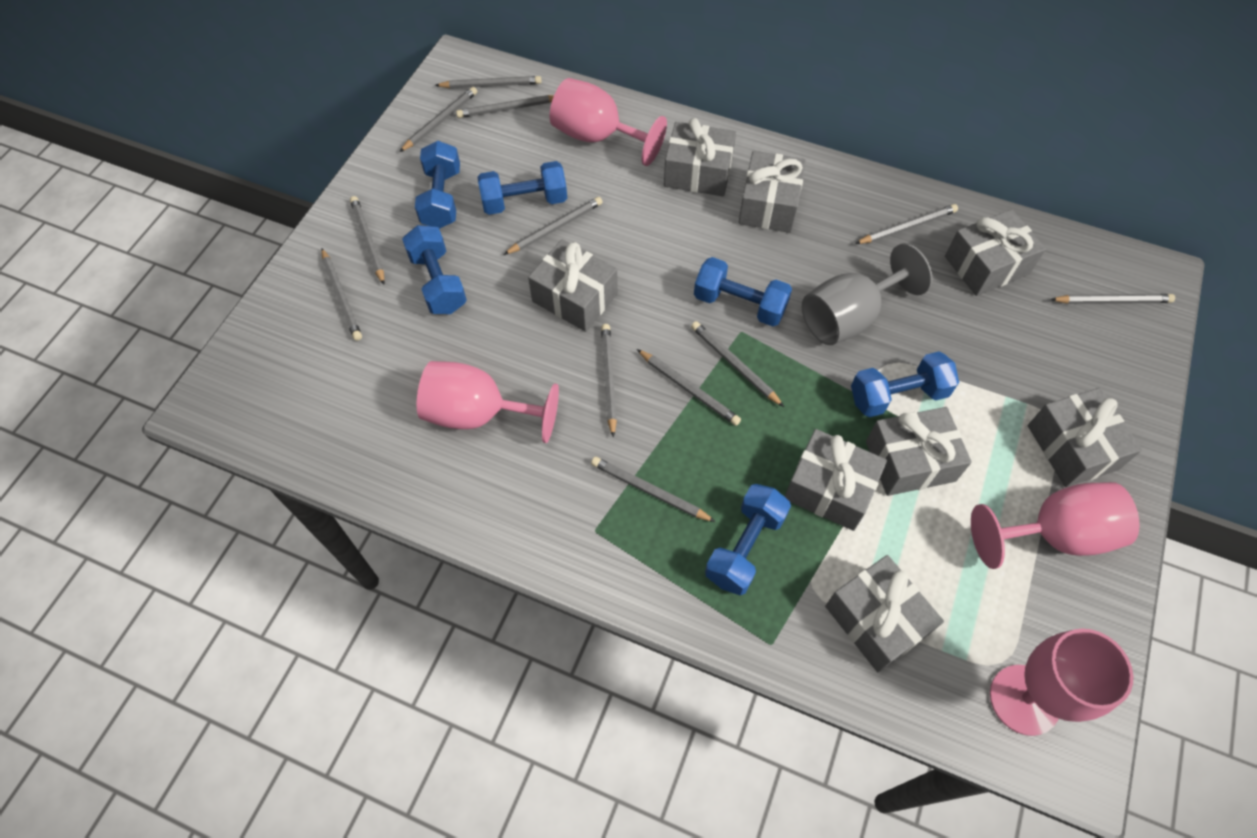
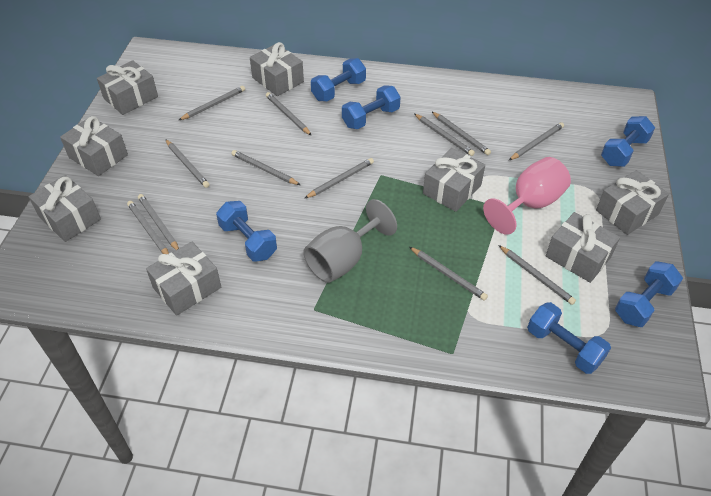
pink goblet: 4 -> 1

